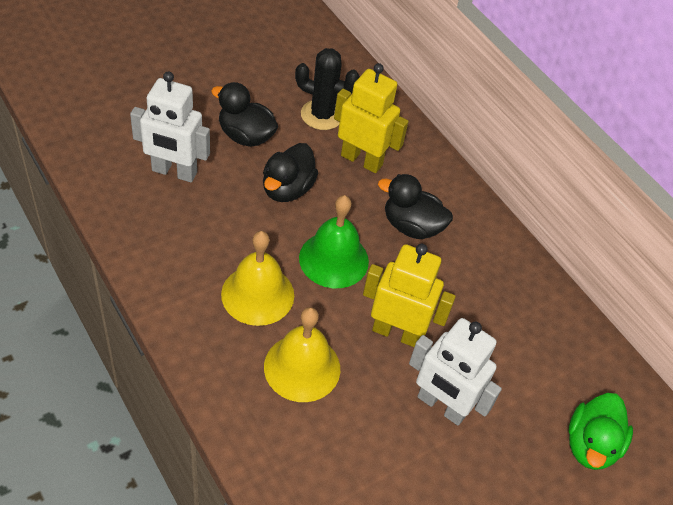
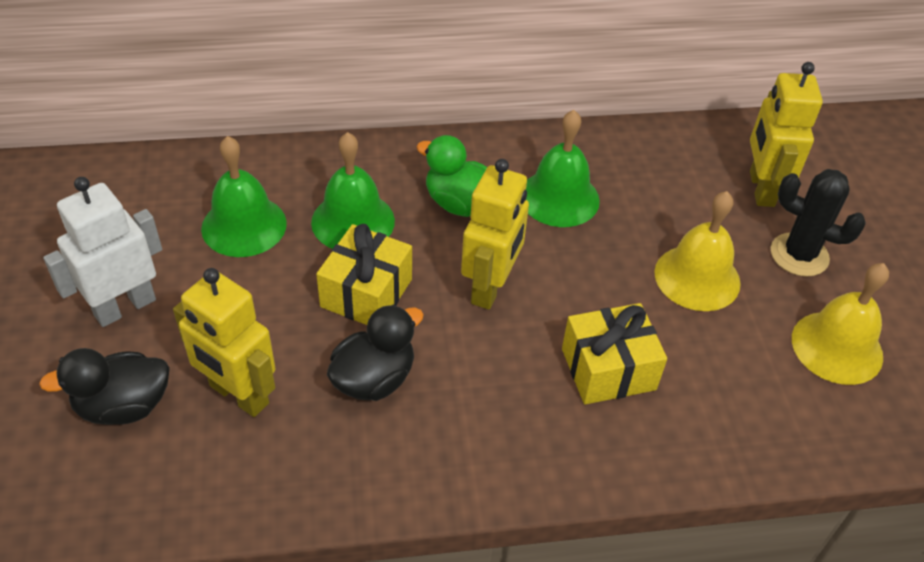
black duck: 3 -> 2
green bell: 1 -> 3
white robot: 2 -> 1
yellow gift: 0 -> 2
yellow robot: 2 -> 3

